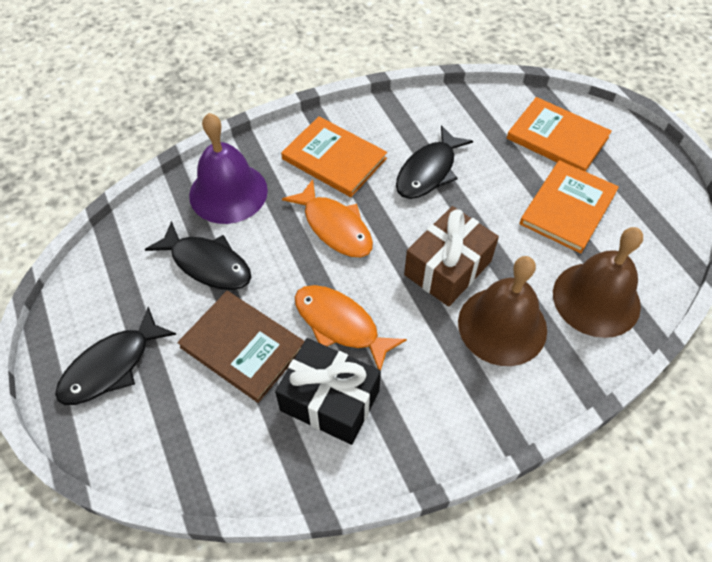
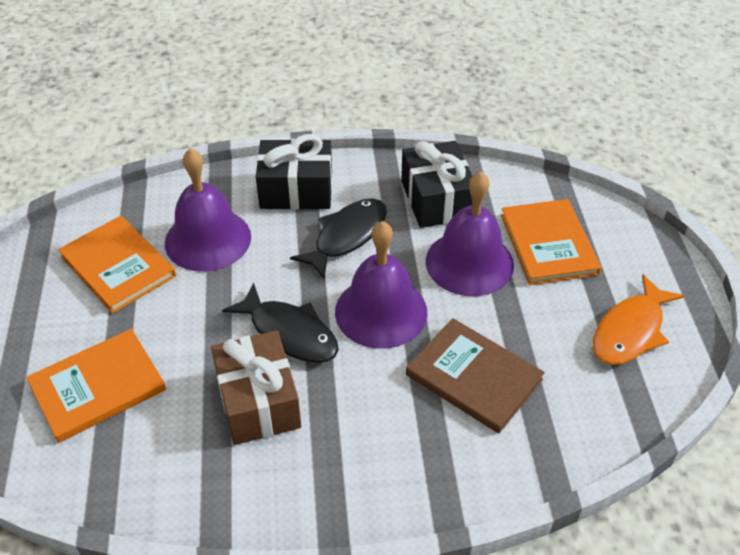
black fish: 3 -> 2
black gift: 1 -> 2
brown bell: 2 -> 0
orange fish: 2 -> 1
purple bell: 1 -> 3

